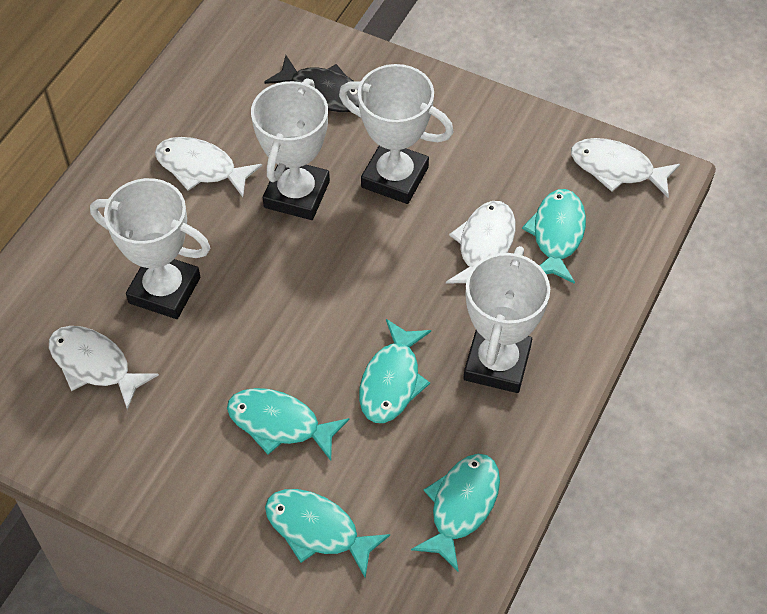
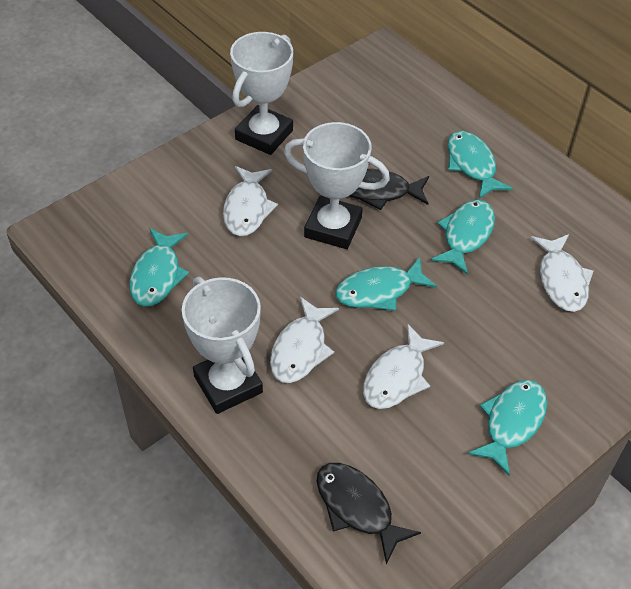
black fish: 1 -> 2
white trophy: 4 -> 3

